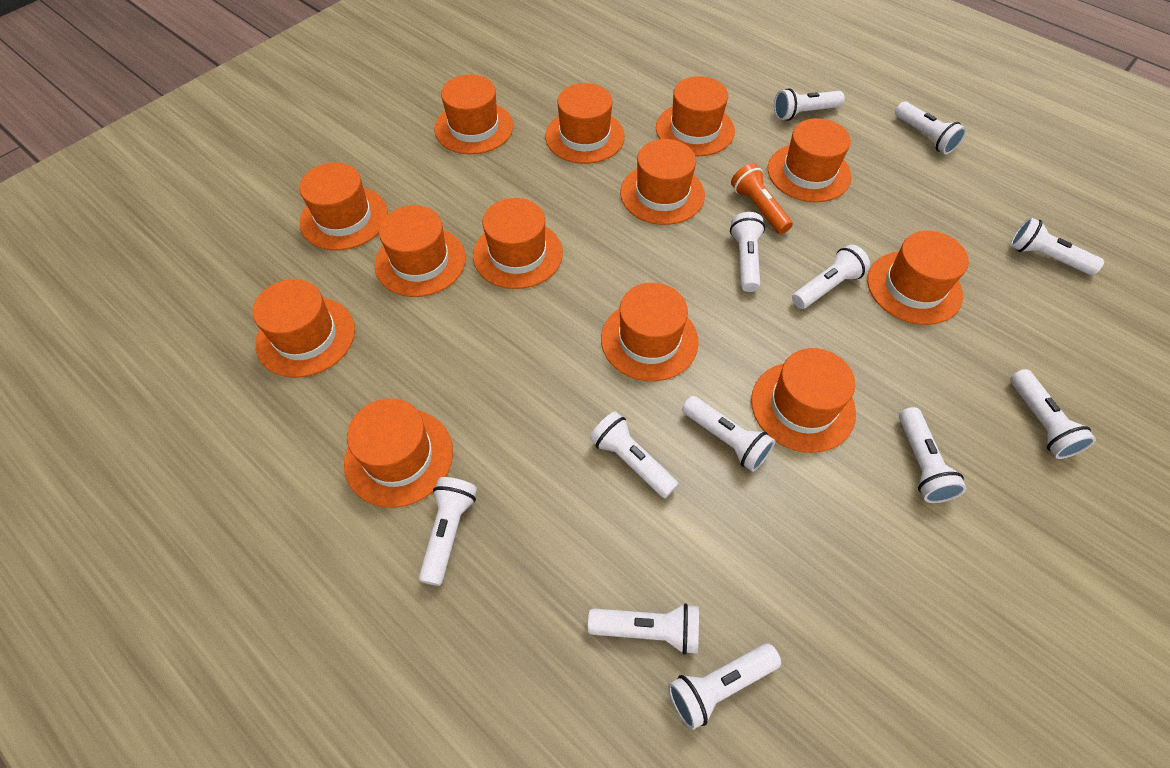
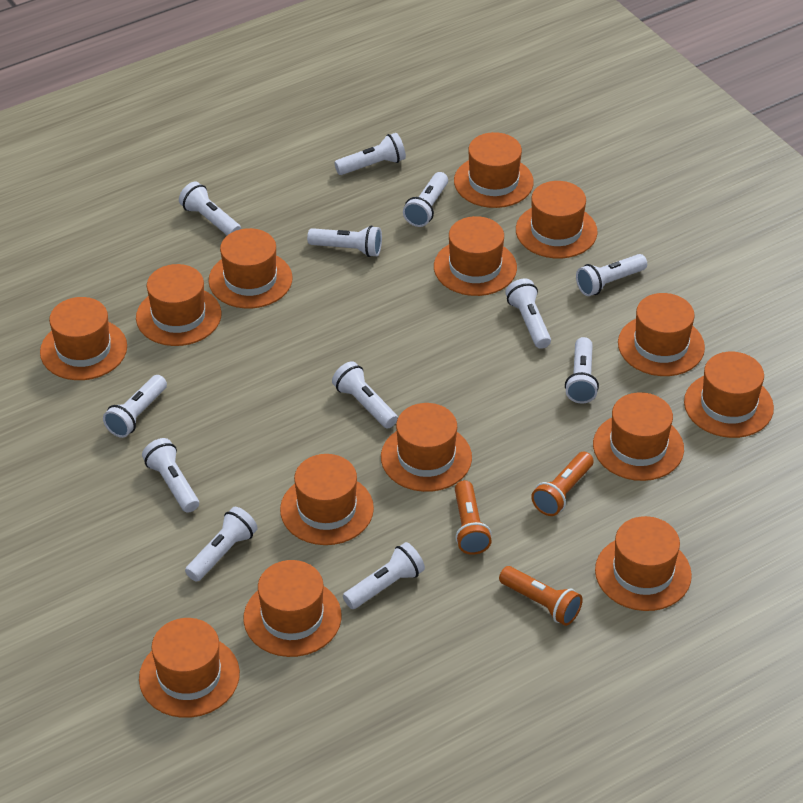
orange flashlight: 1 -> 3
orange hat: 13 -> 14

